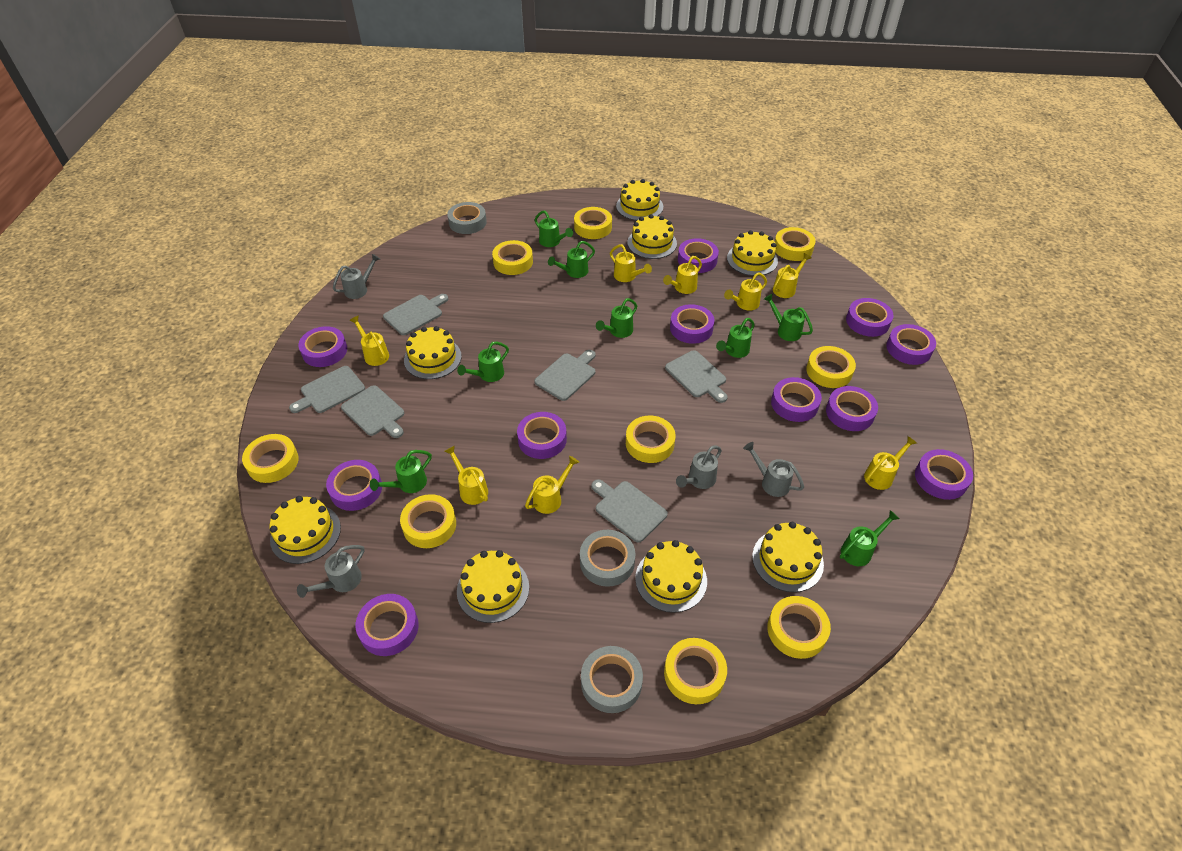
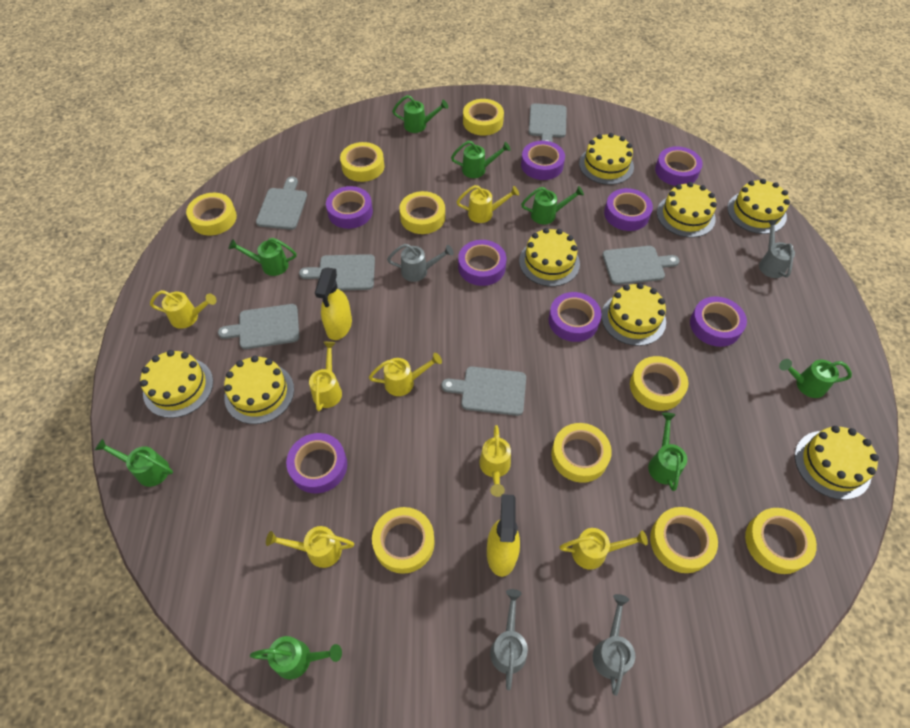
grey tape: 3 -> 0
purple tape: 11 -> 8
yellow spray bottle: 0 -> 2
yellow watering can: 8 -> 7

